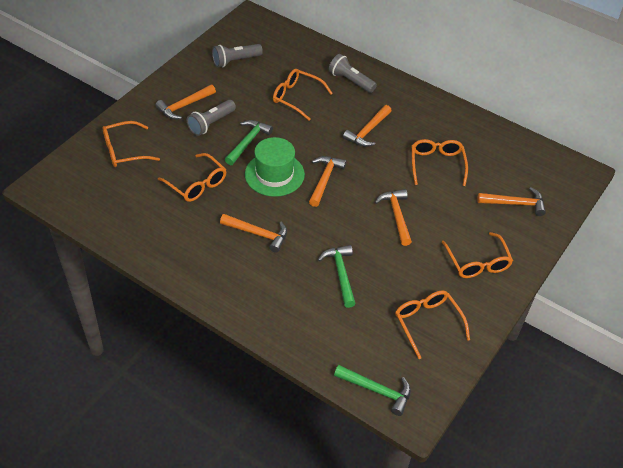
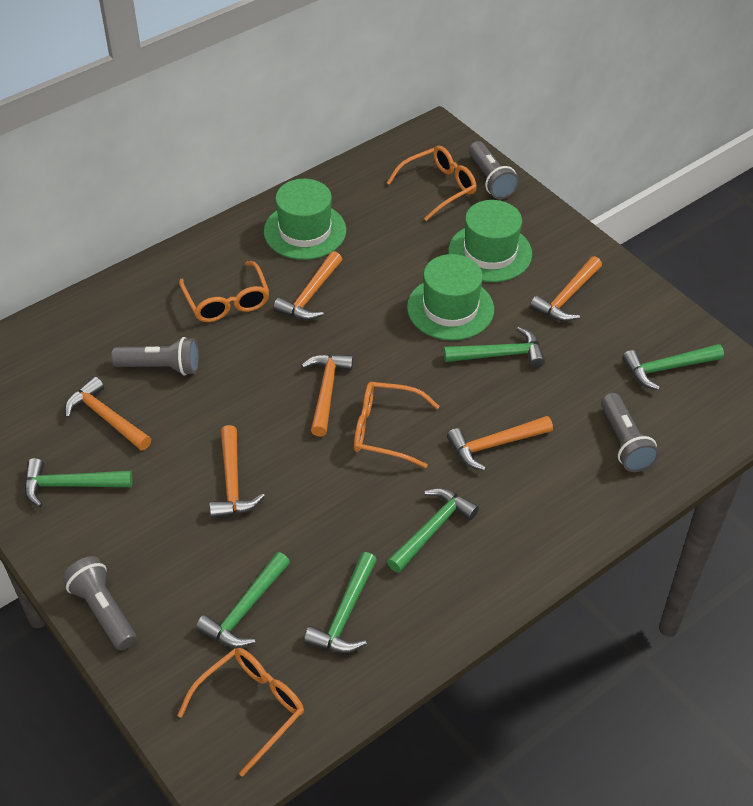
green hammer: 3 -> 6
green hat: 1 -> 3
grey flashlight: 3 -> 4
orange glasses: 6 -> 4

